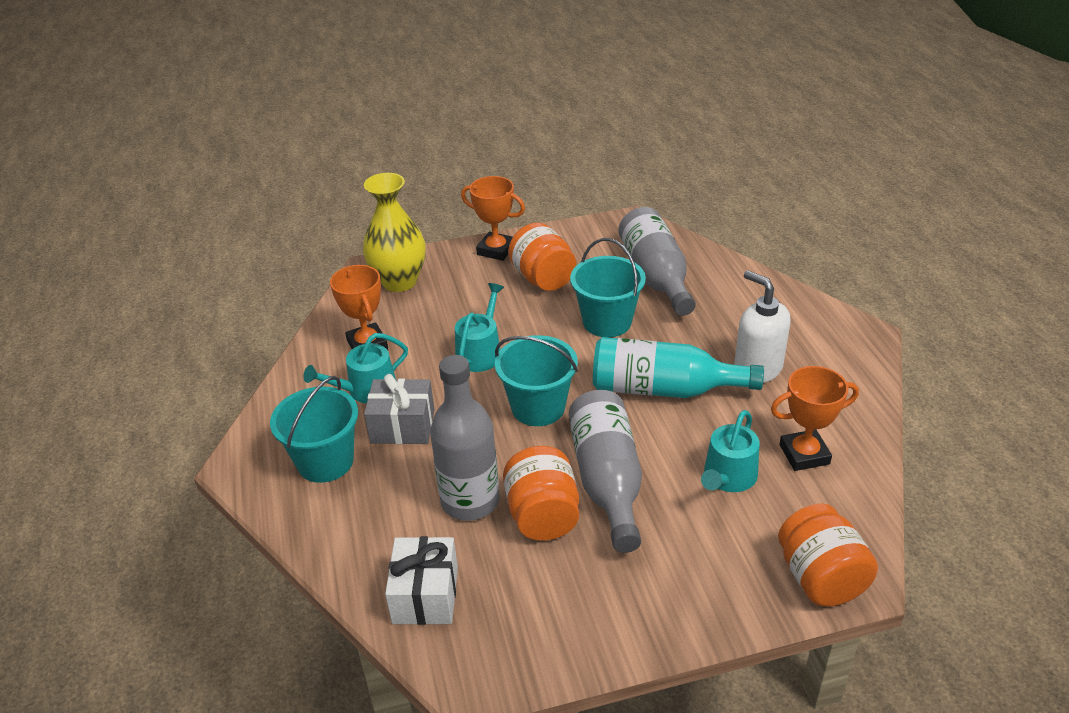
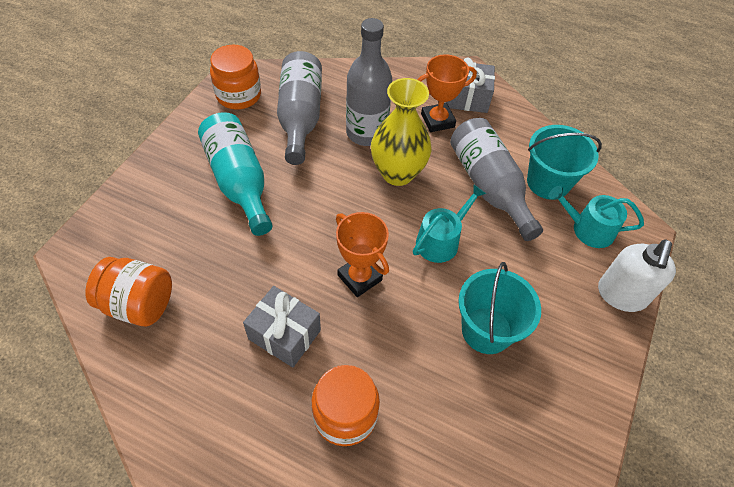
grey gift: 1 -> 2
orange trophy: 3 -> 2
turquoise bucket: 3 -> 2
turquoise watering can: 3 -> 2
white gift: 1 -> 0

